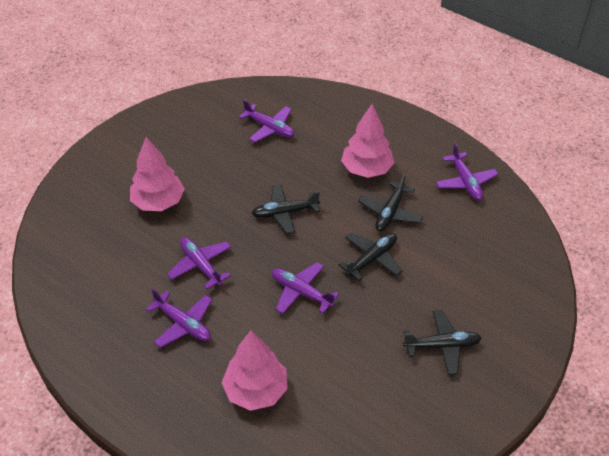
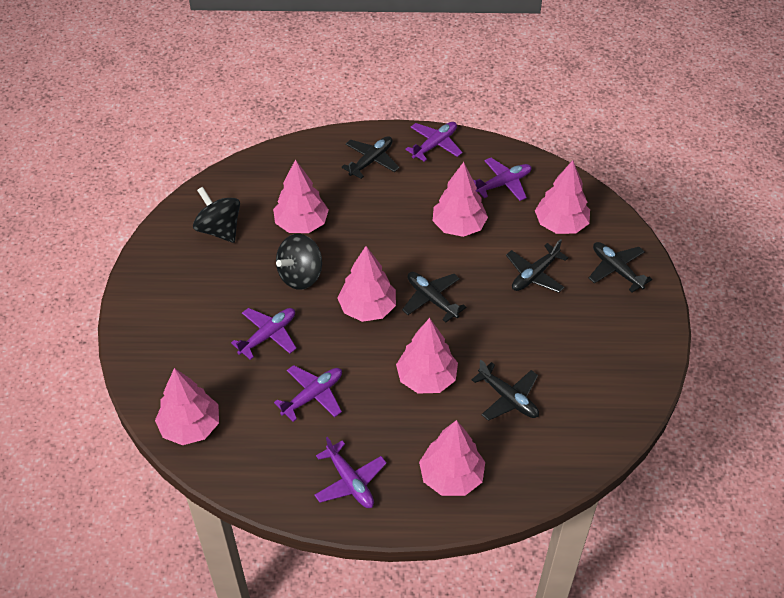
black plane: 4 -> 5
black spinning top: 0 -> 2
pink tree: 3 -> 7

